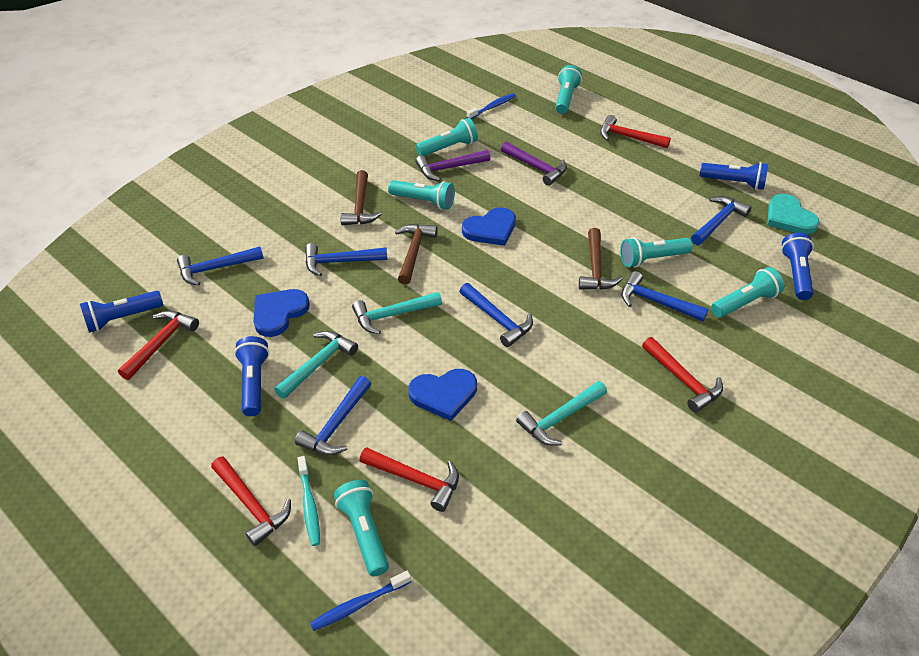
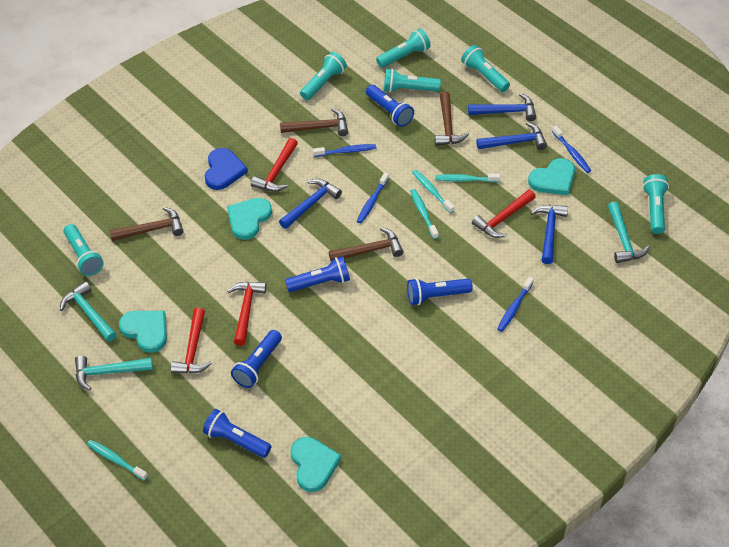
blue flashlight: 4 -> 5
blue hammer: 6 -> 4
blue heart: 3 -> 1
blue toothbrush: 2 -> 4
brown hammer: 3 -> 4
purple hammer: 2 -> 0
red hammer: 5 -> 4
turquoise heart: 1 -> 4
turquoise toothbrush: 1 -> 4

